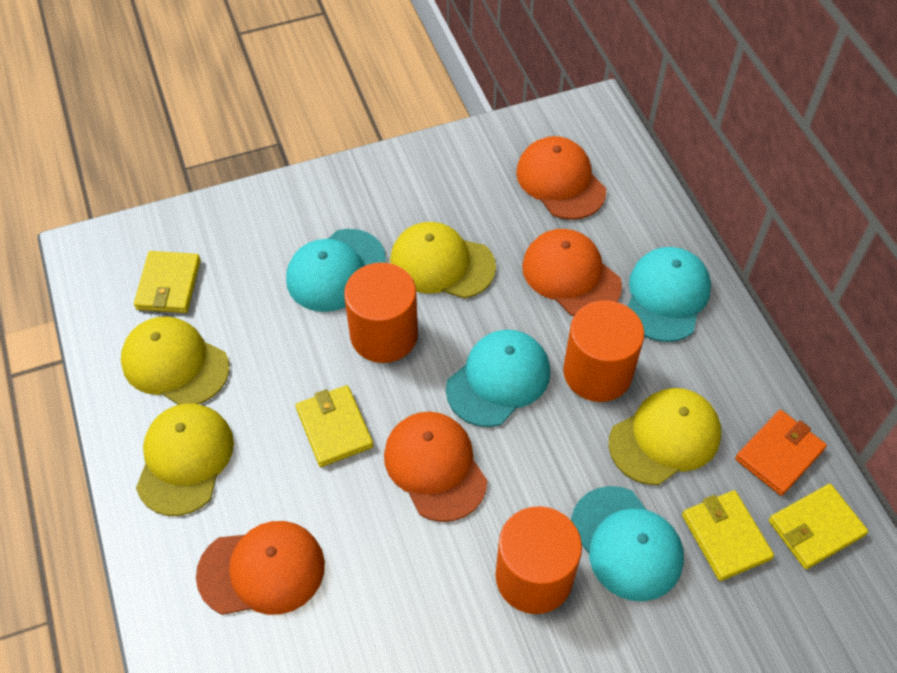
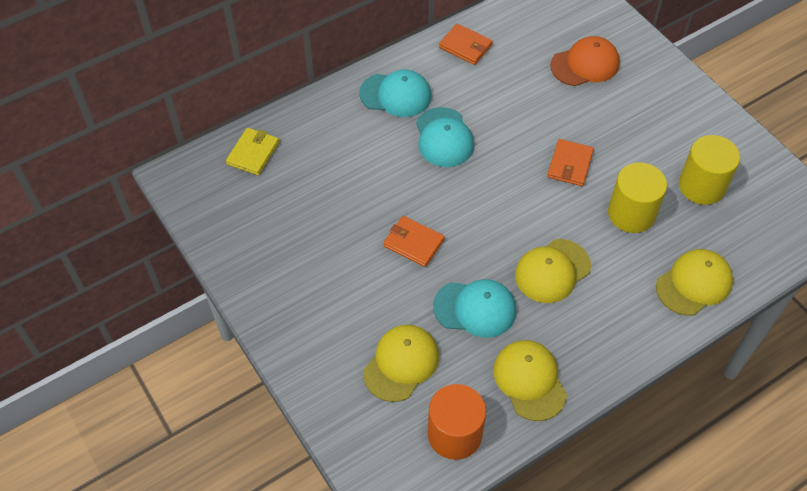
orange cap: 4 -> 1
orange cylinder: 3 -> 1
orange wallet: 1 -> 3
turquoise cap: 4 -> 3
yellow cylinder: 0 -> 2
yellow wallet: 4 -> 1

